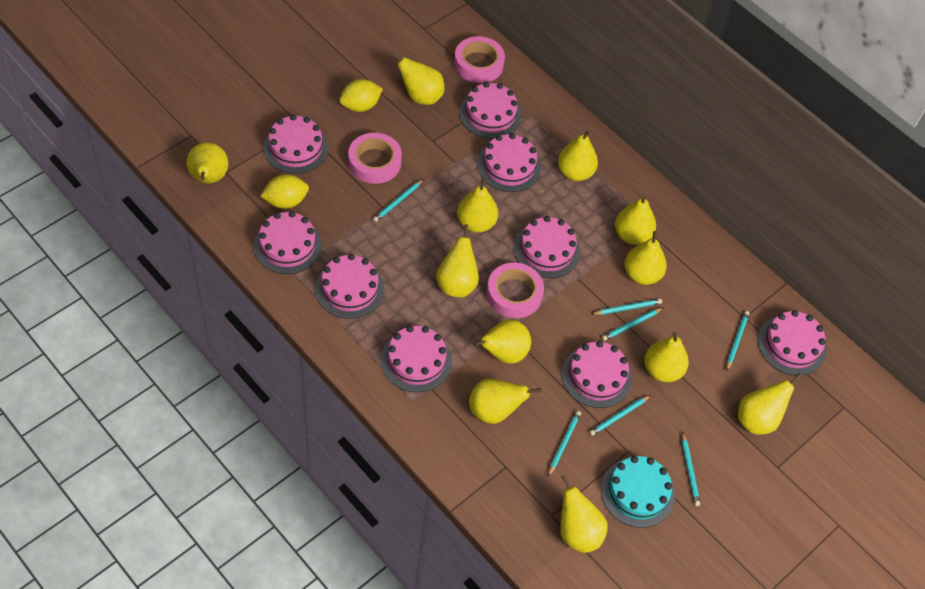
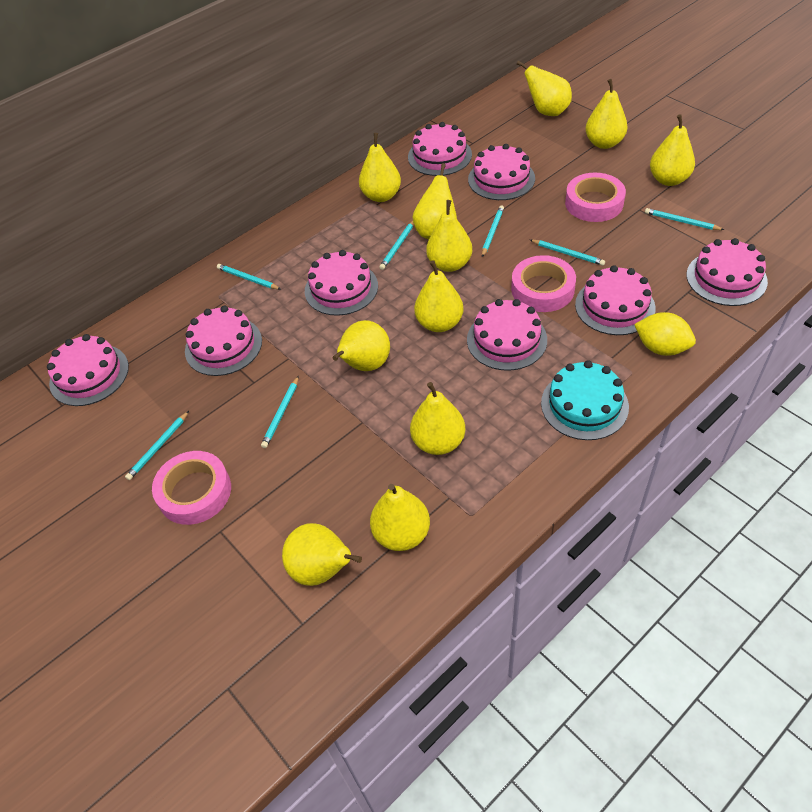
pink cake: 9 -> 8
yellow lemon: 2 -> 1
yellow pear: 12 -> 11

